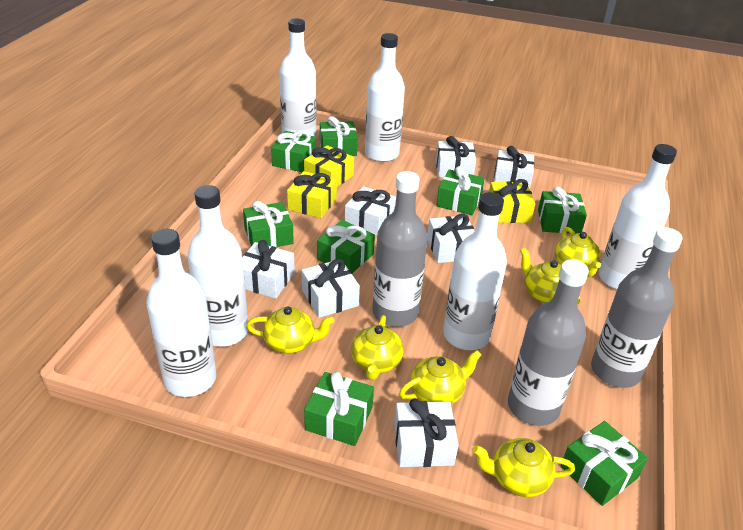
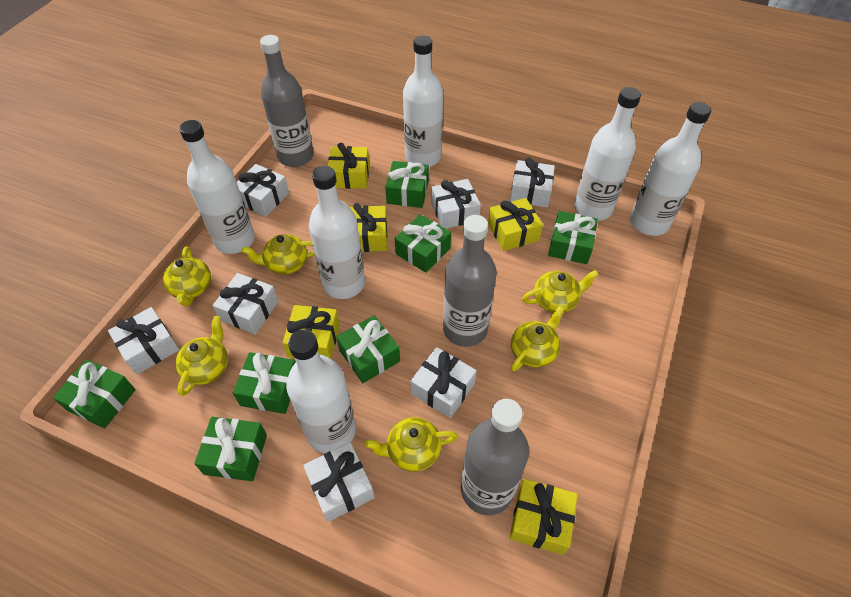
green gift: 8 -> 7
yellow gift: 3 -> 5

